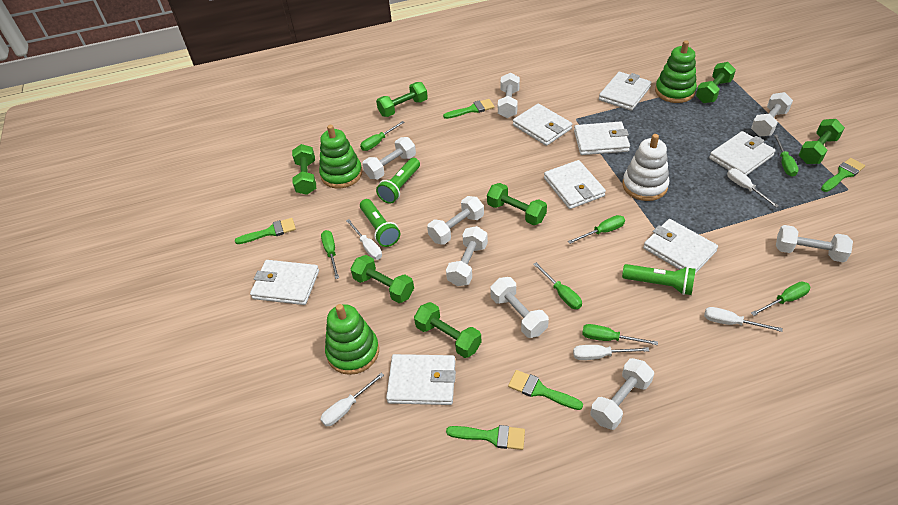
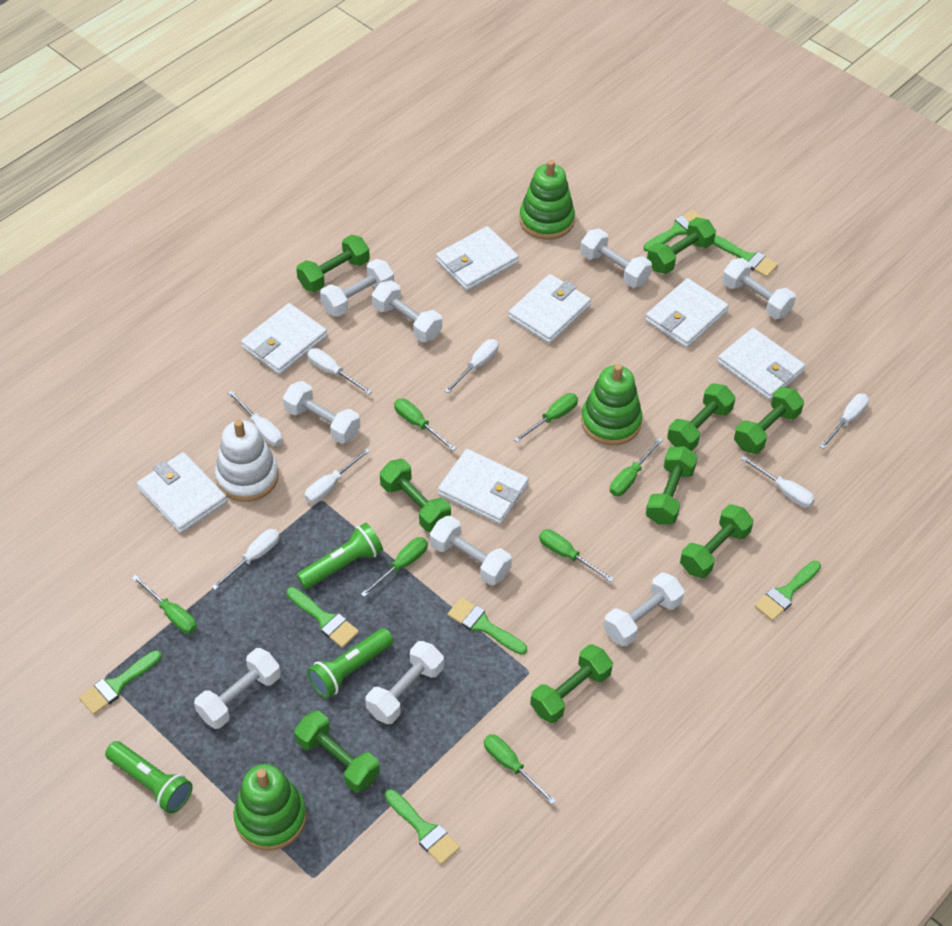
green brush: 5 -> 7
green dumbbell: 7 -> 9
white dumbbell: 8 -> 9
white screwdriver: 5 -> 7
white wallet: 8 -> 7

